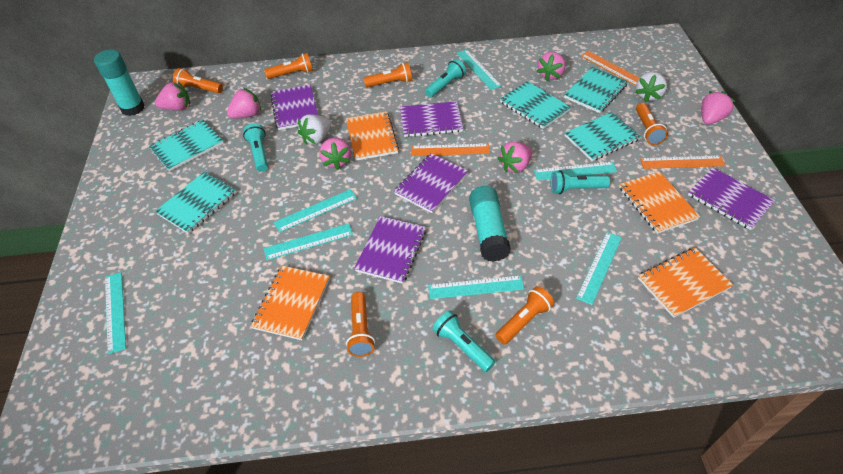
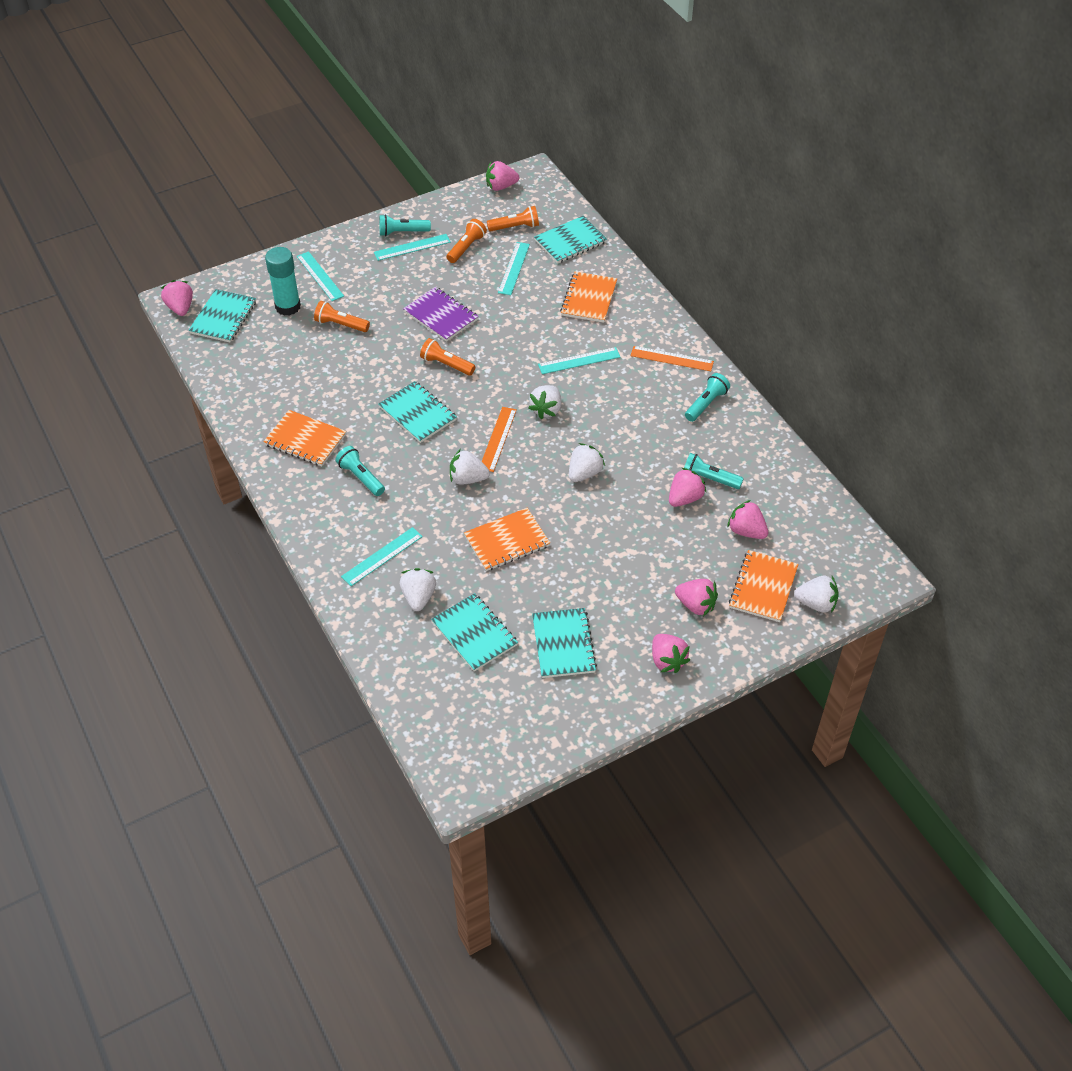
orange flashlight: 6 -> 4
orange ruler: 3 -> 2
purple notebook: 5 -> 1
turquoise glue stick: 2 -> 1
turquoise ruler: 7 -> 5
white strawberry: 2 -> 5

